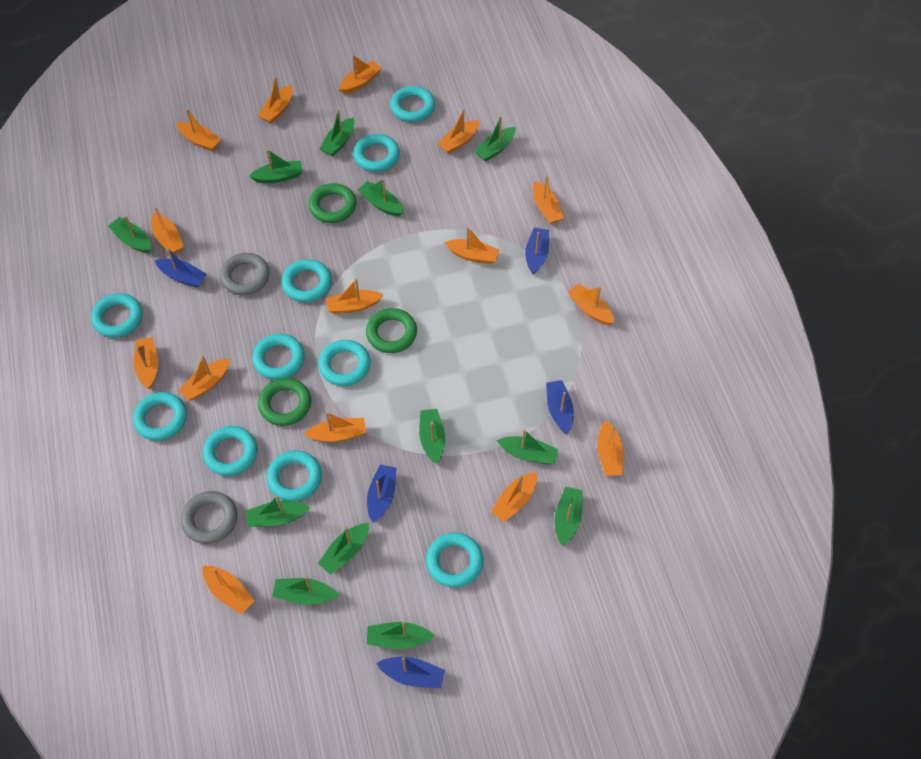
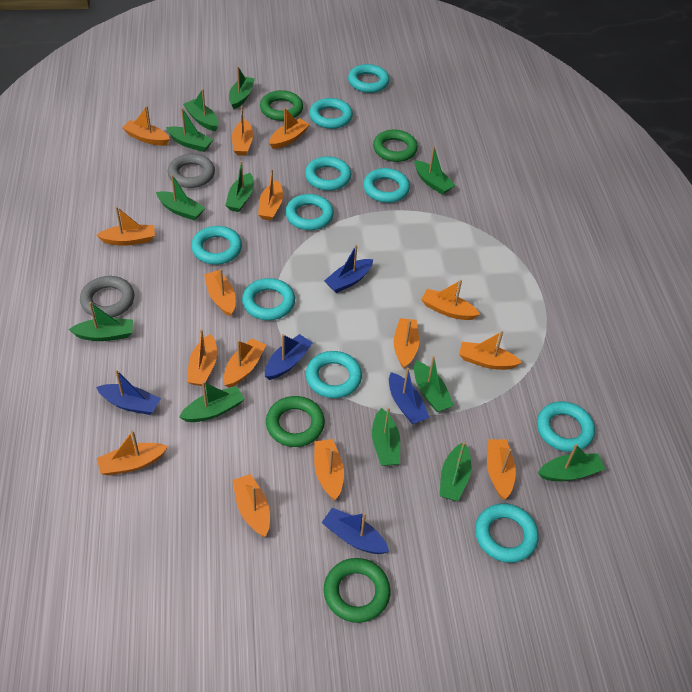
green ring: 3 -> 4

